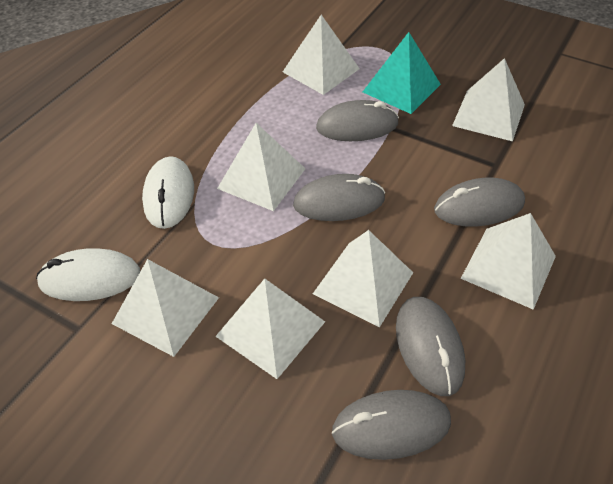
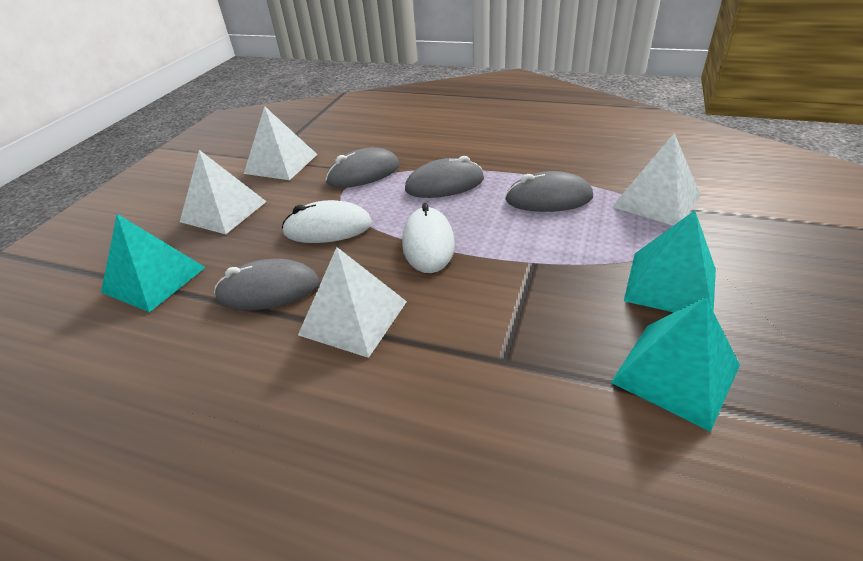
grey mouse: 5 -> 4
turquoise pyramid: 1 -> 3
white pyramid: 7 -> 4

